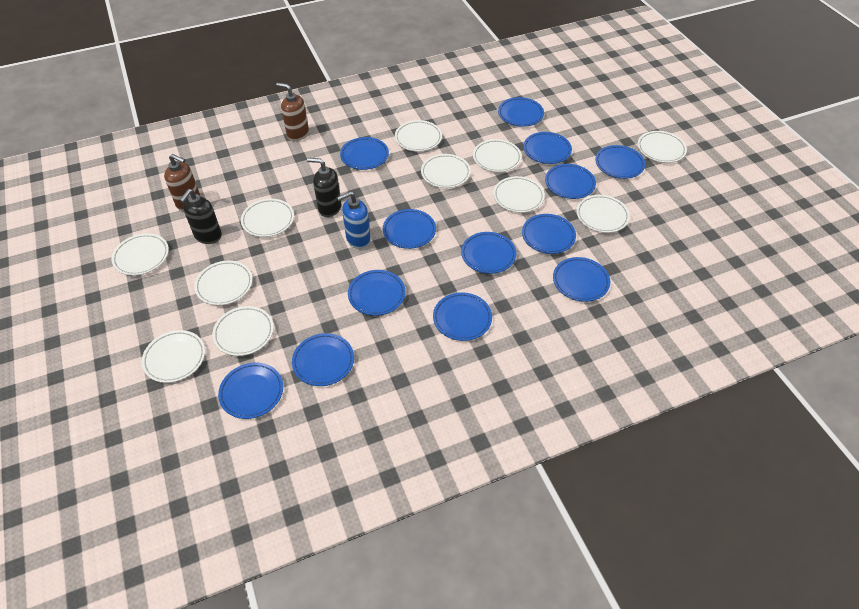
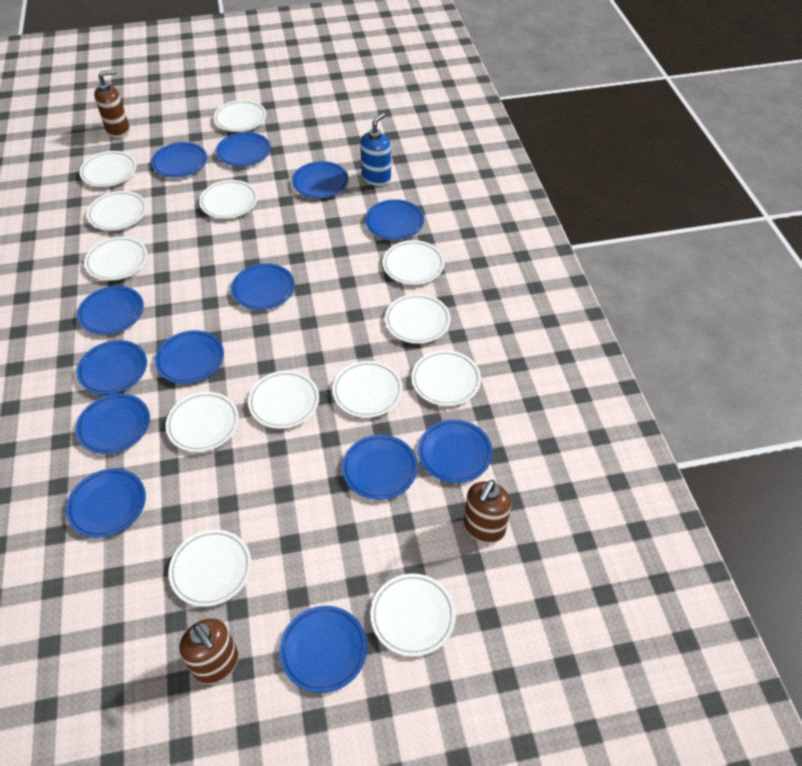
black soap dispenser: 2 -> 0
brown soap dispenser: 2 -> 3
white plate: 11 -> 13

